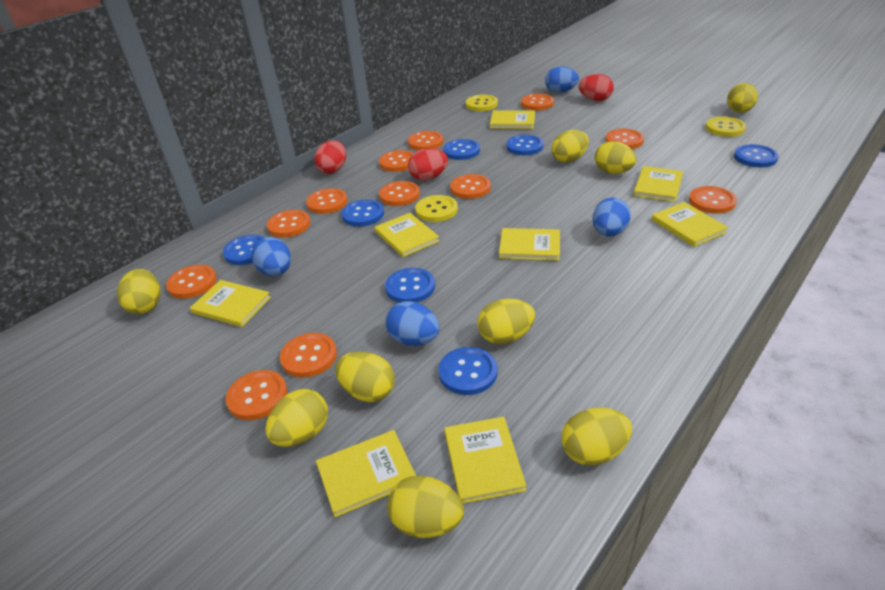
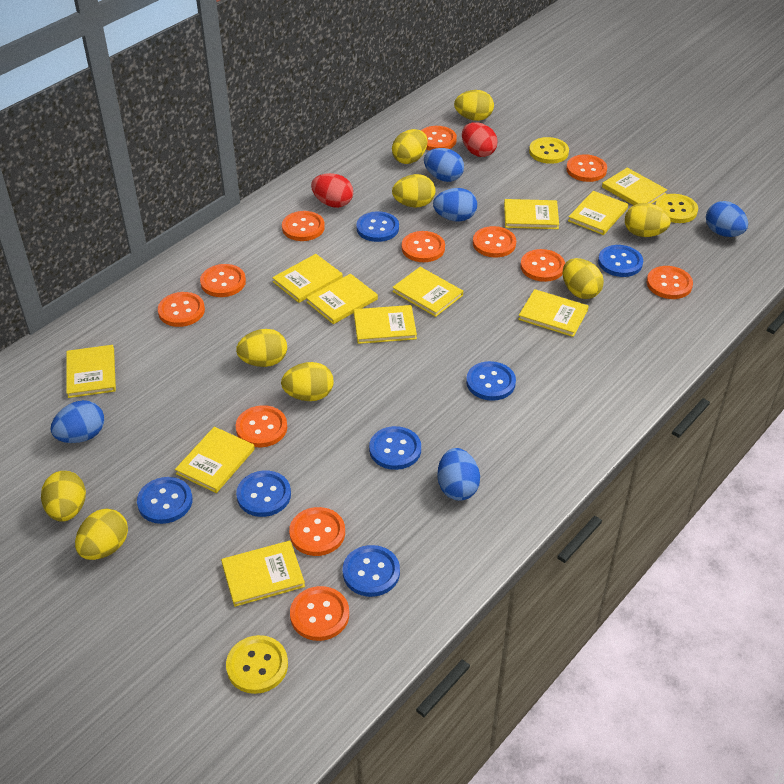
blue egg: 4 -> 5
red egg: 3 -> 2
yellow book: 8 -> 11

